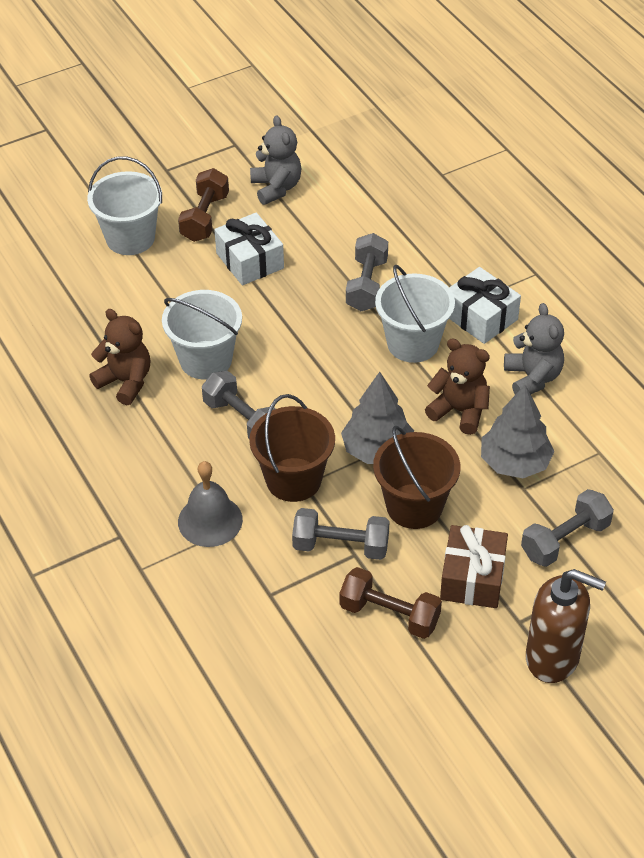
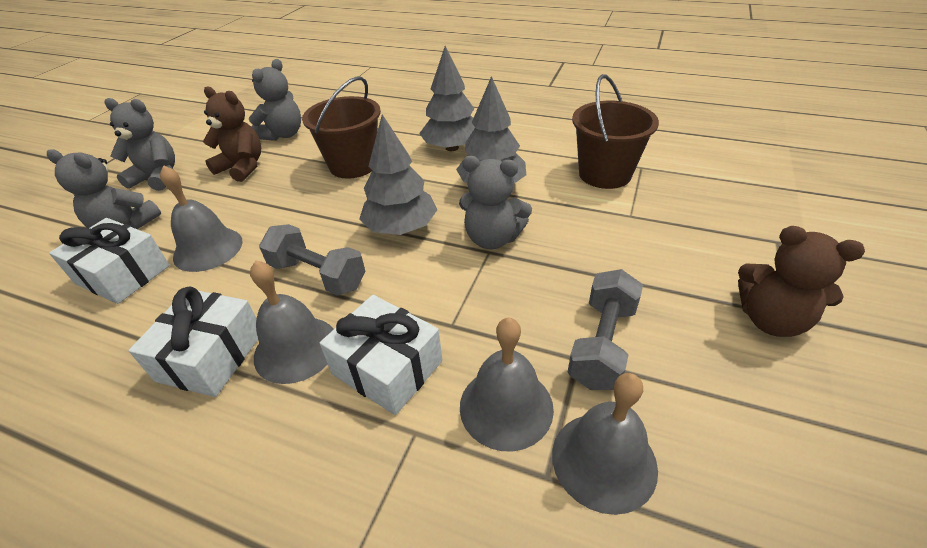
brown dumbbell: 2 -> 0
brown gift: 1 -> 0
brown soap dispenser: 1 -> 0
grey bell: 1 -> 4
grey dumbbell: 4 -> 2
grey teddy bear: 2 -> 4
grey tree: 2 -> 3
white bucket: 3 -> 0
white gift: 2 -> 3

